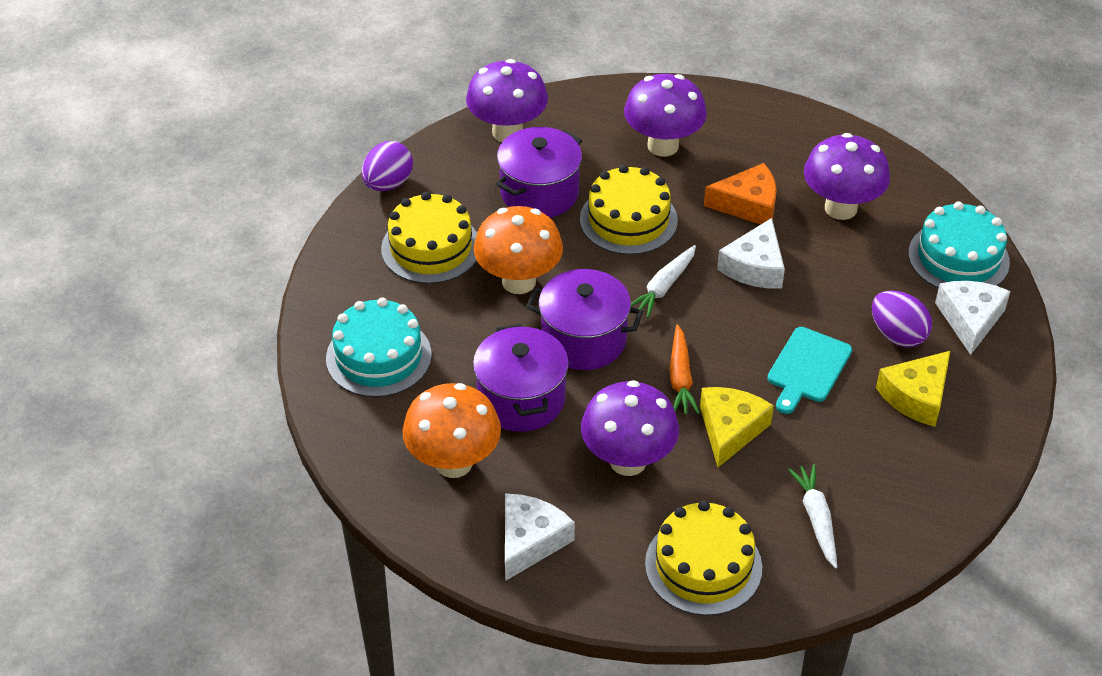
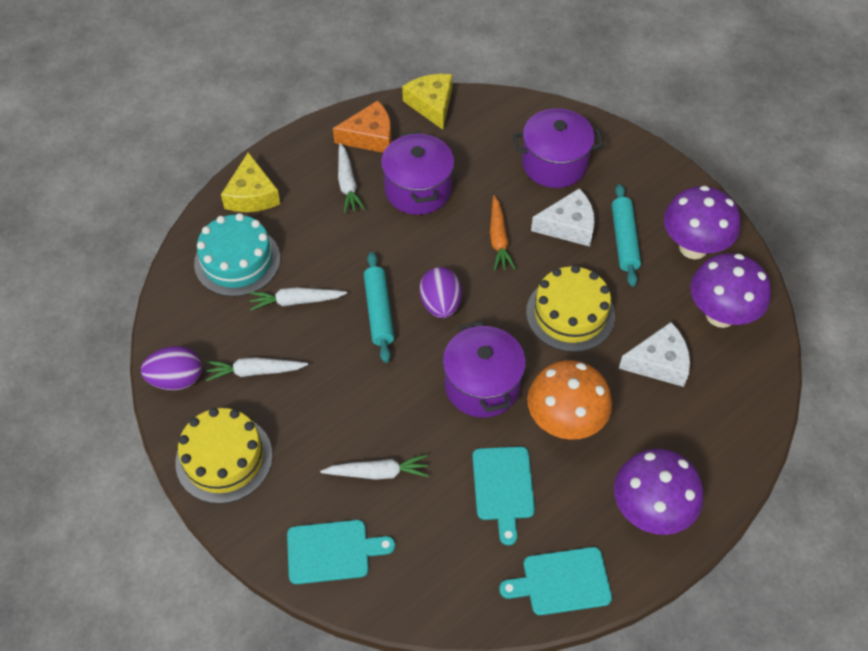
orange mushroom: 2 -> 1
purple mushroom: 4 -> 3
turquoise cake: 2 -> 1
turquoise cutting board: 1 -> 3
turquoise rolling pin: 0 -> 2
white carrot: 2 -> 4
white cheese: 3 -> 2
yellow cake: 3 -> 2

